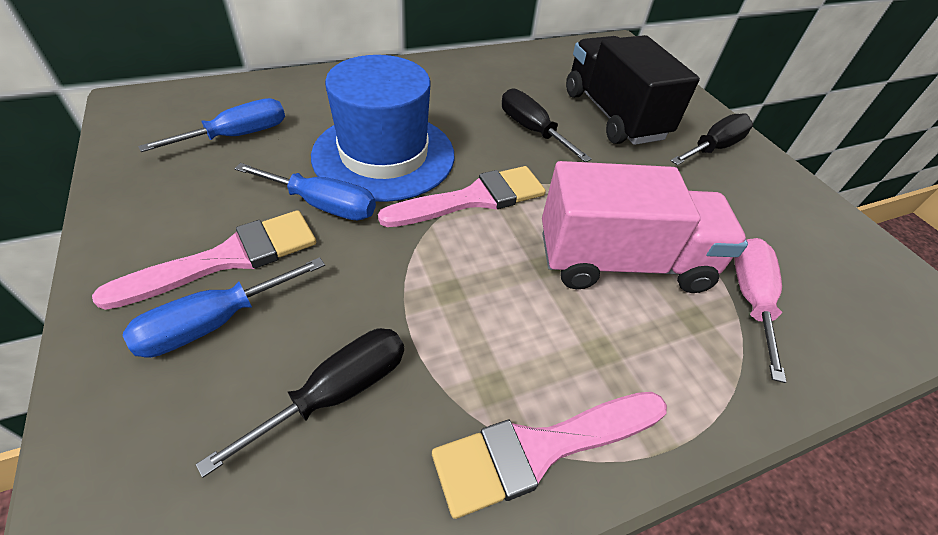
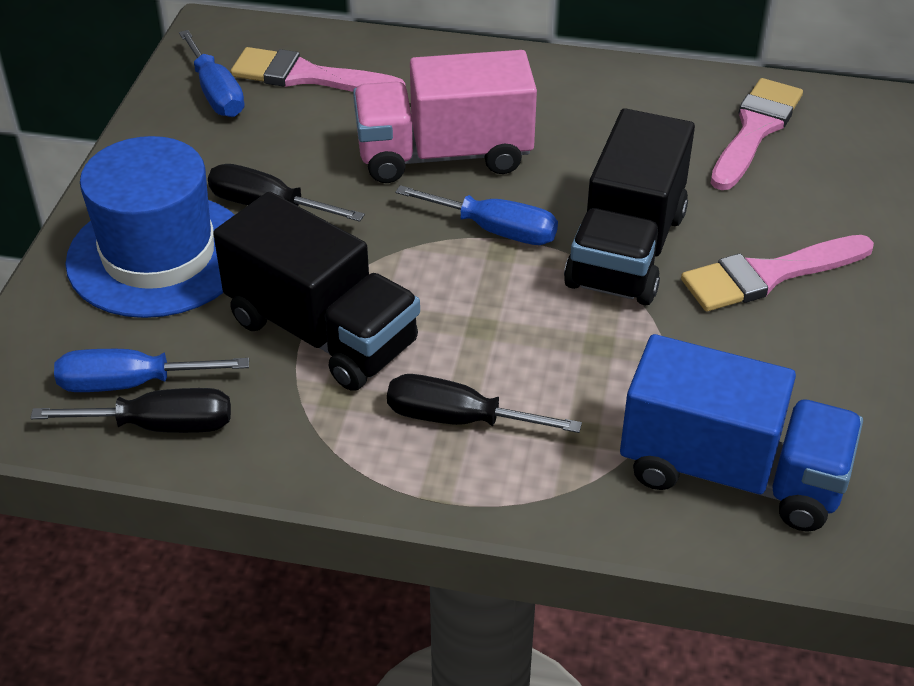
black truck: 1 -> 2
blue truck: 0 -> 1
pink screwdriver: 1 -> 0

